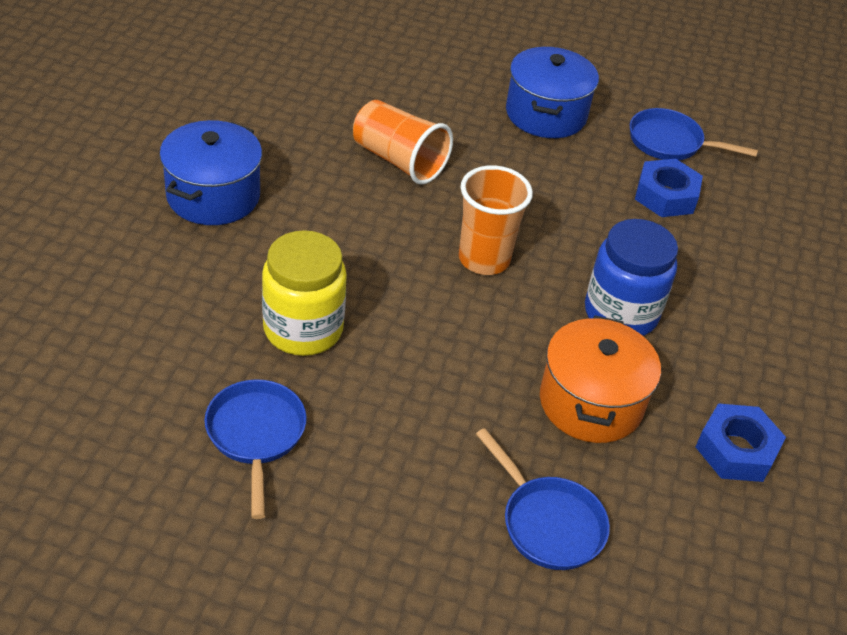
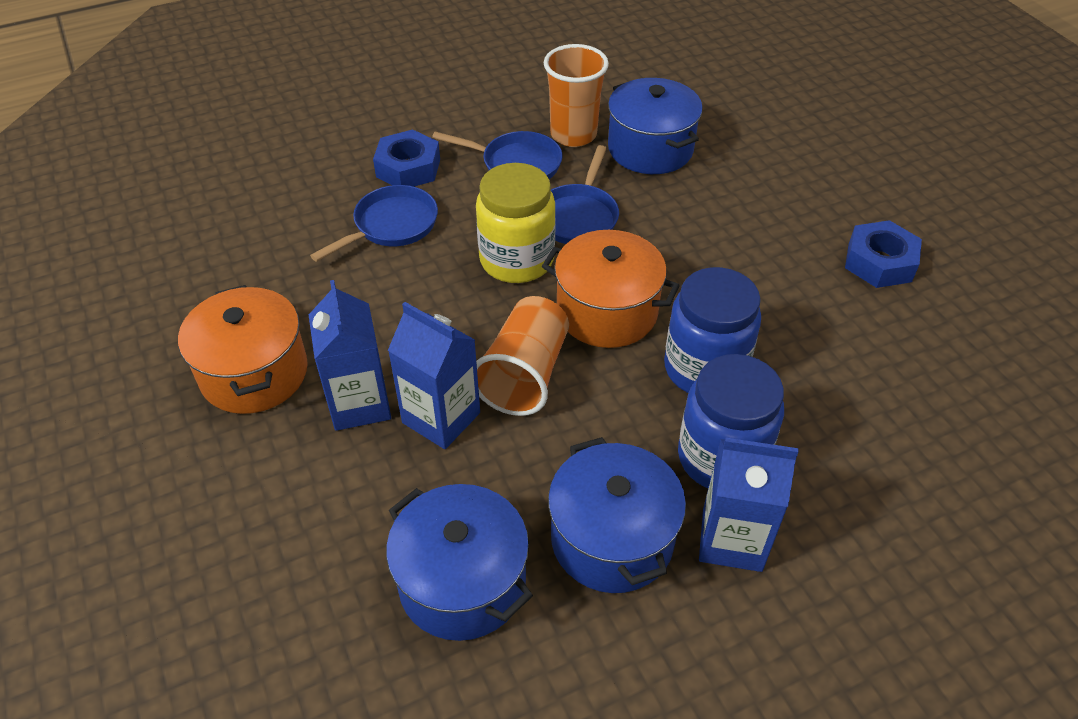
blue carton: 0 -> 3
blue jar: 1 -> 2
blue pot: 2 -> 3
orange pot: 1 -> 2

